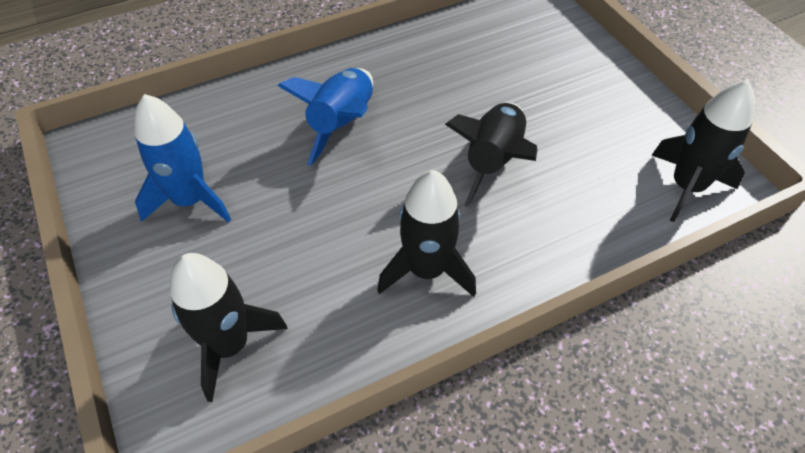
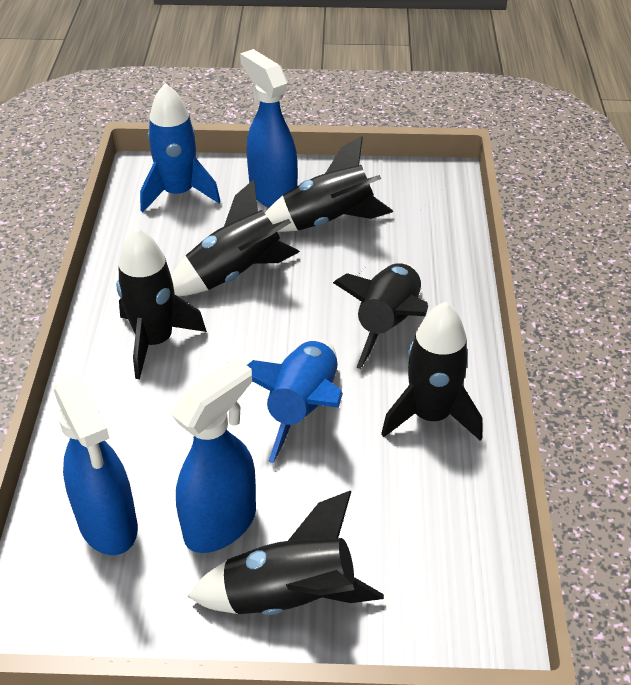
black rocket: 4 -> 6
blue spray bottle: 0 -> 3

